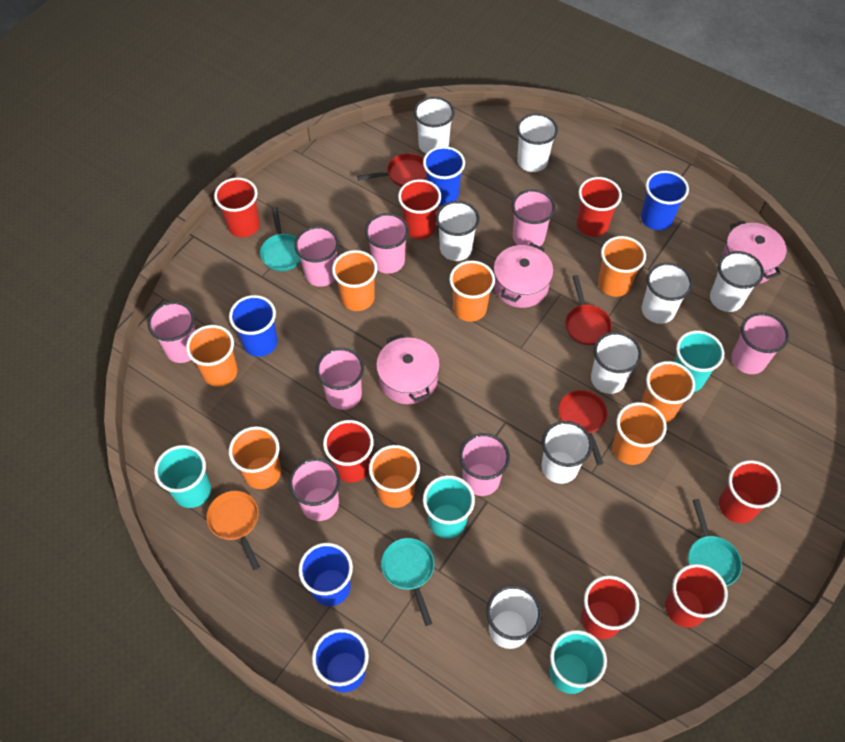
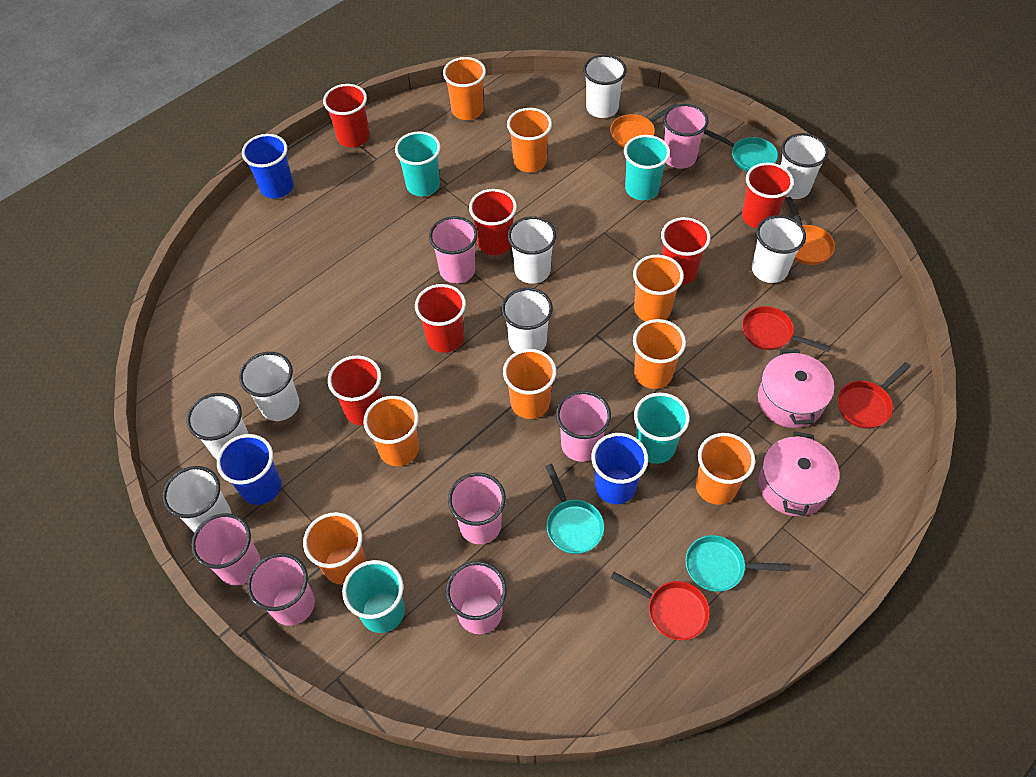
blue cup: 5 -> 3
orange pan: 1 -> 2
pink cup: 8 -> 7
pink pot: 3 -> 2
red cup: 7 -> 6

